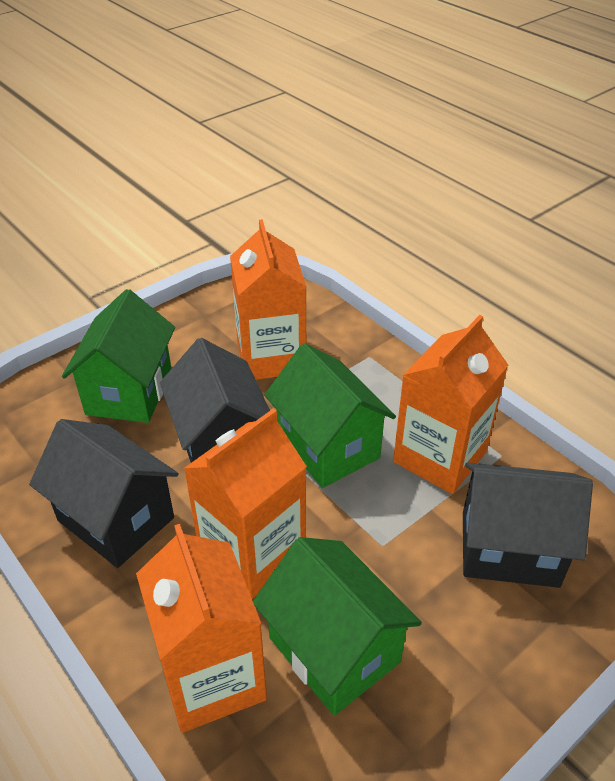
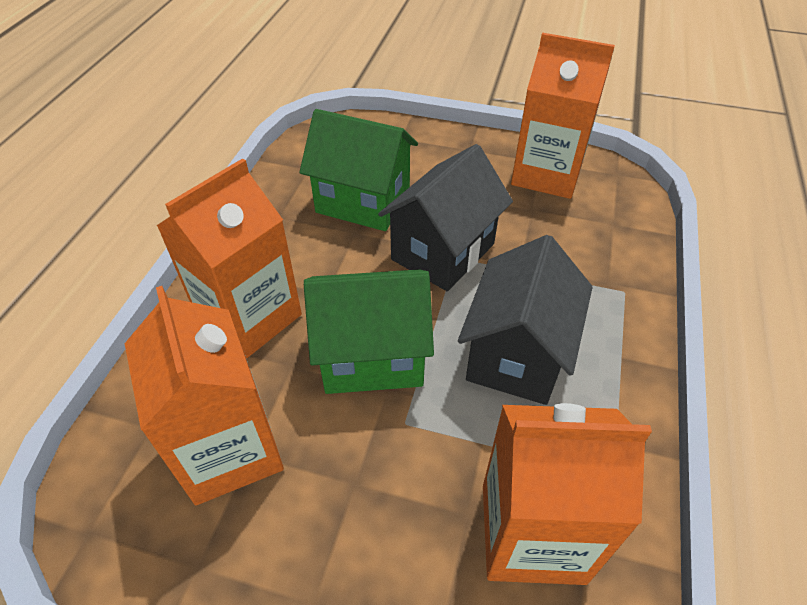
black house: 3 -> 2
green house: 3 -> 2

